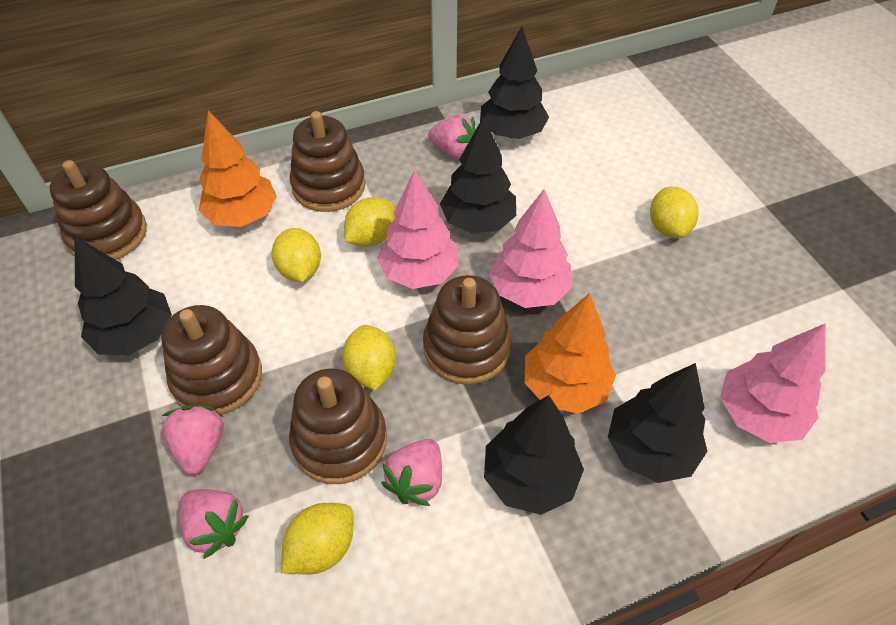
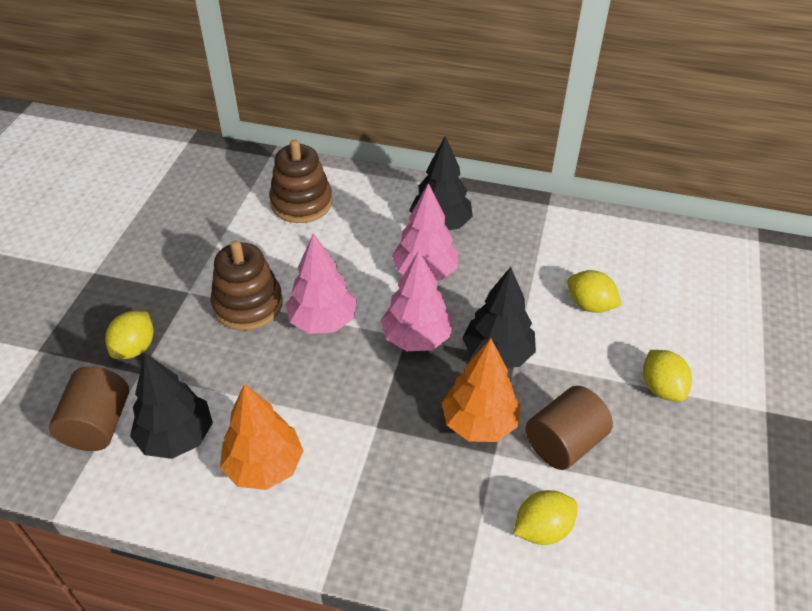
black tree: 5 -> 3
brown cylinder: 0 -> 2
brown stacking toy: 5 -> 2
pink strawberry: 4 -> 0
yellow lemon: 5 -> 4

